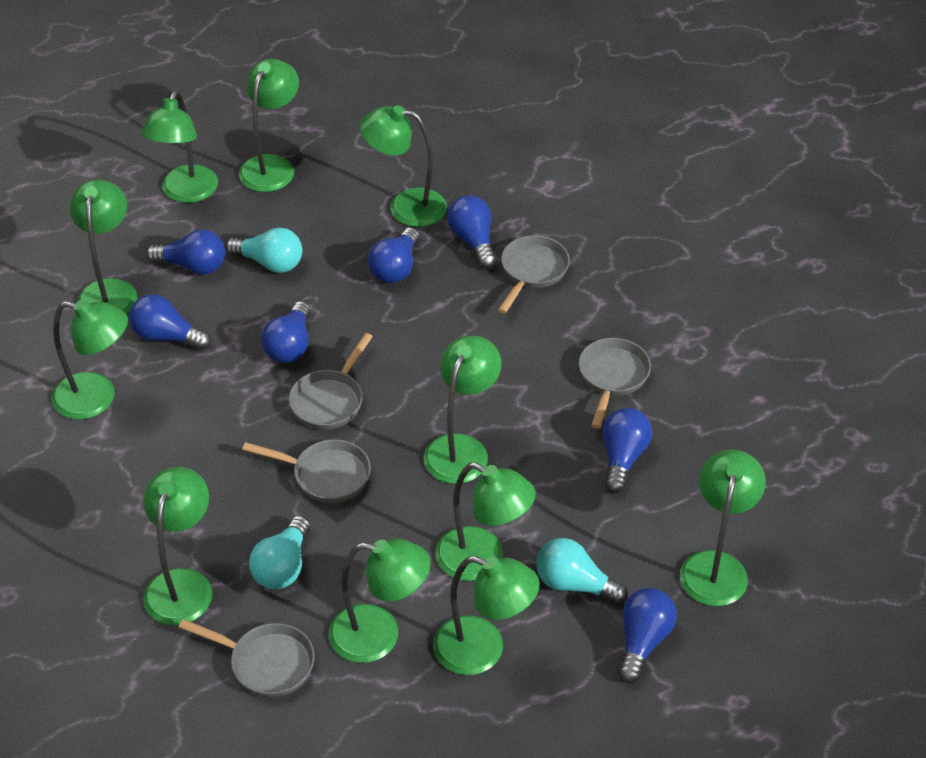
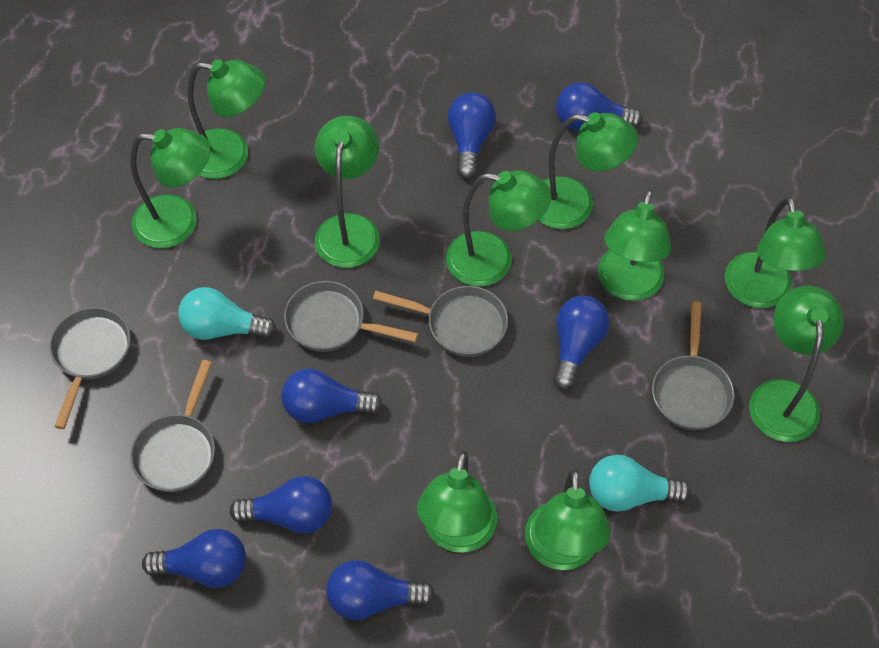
green lamp: 11 -> 10
turquoise light bulb: 3 -> 2

